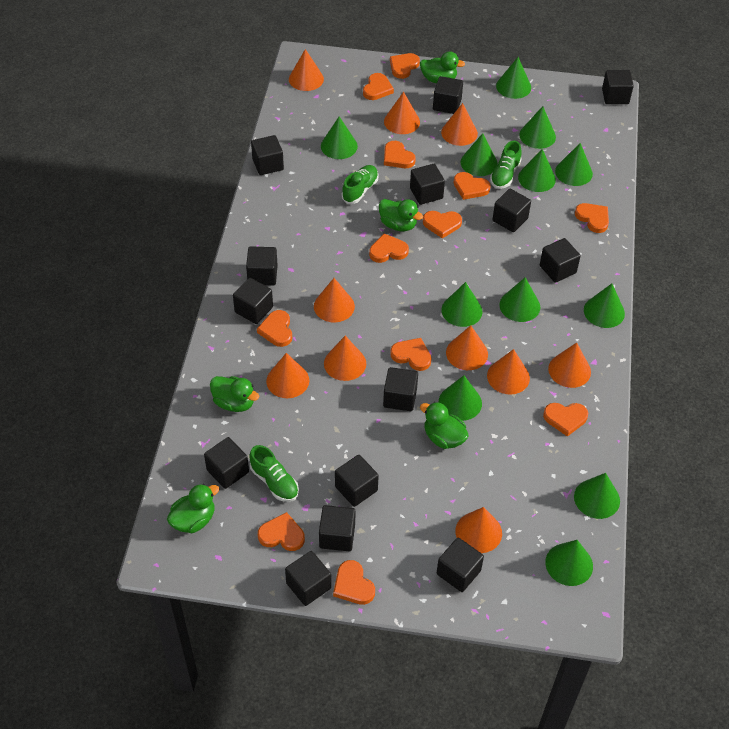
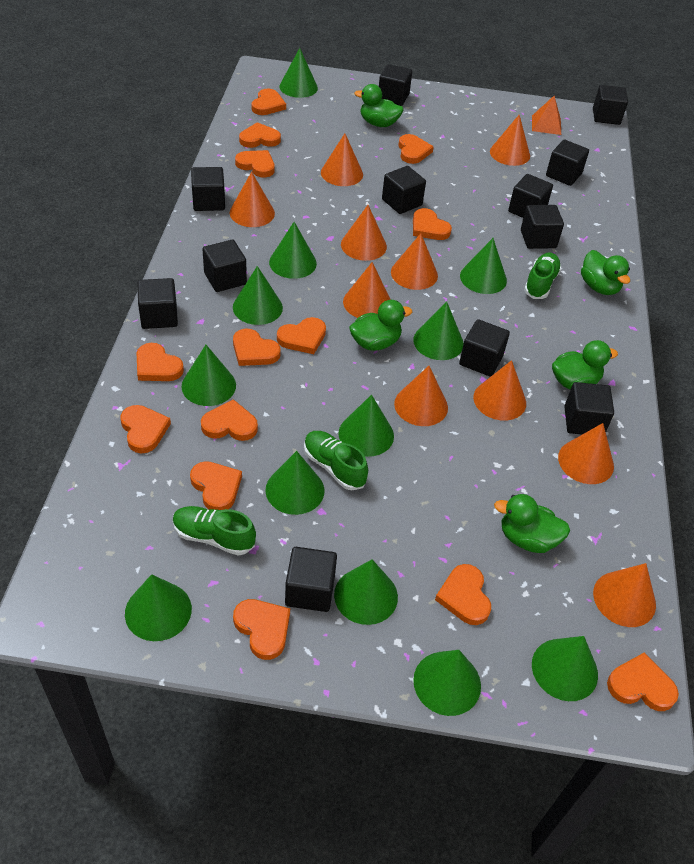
black cube: 14 -> 12
orange heart: 12 -> 14
orange pyramid: 0 -> 1

